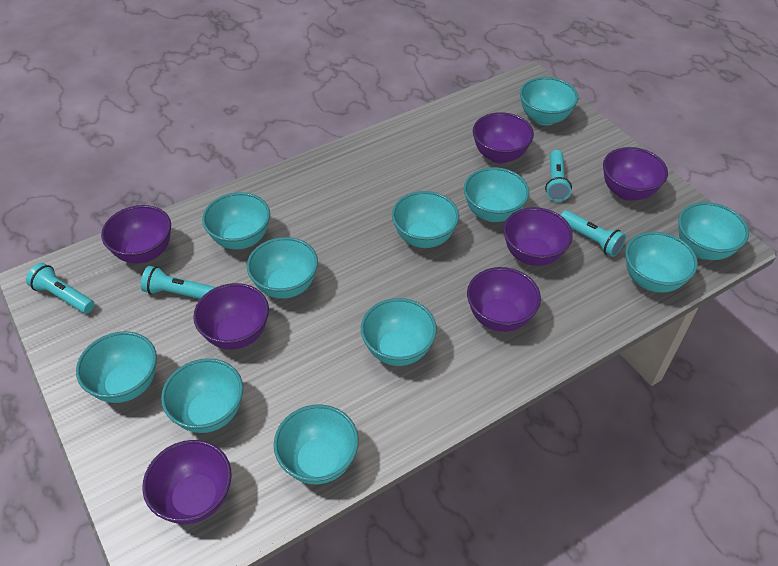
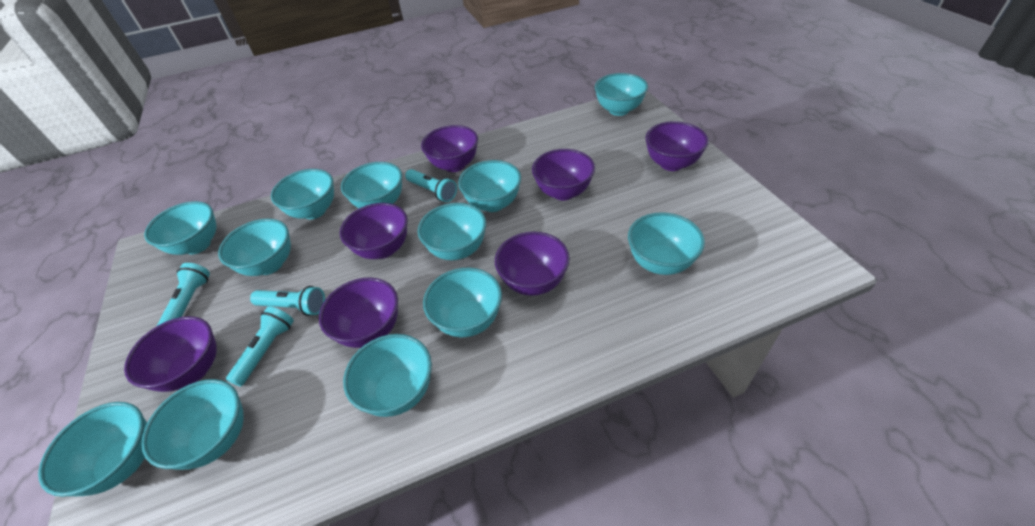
turquoise bowl: 11 -> 12

